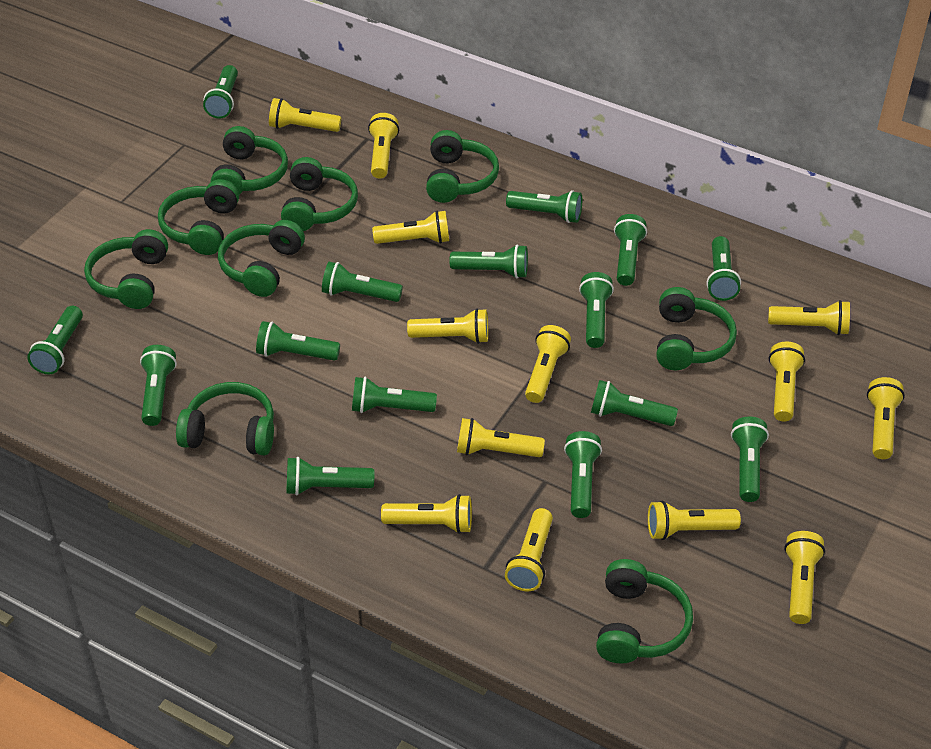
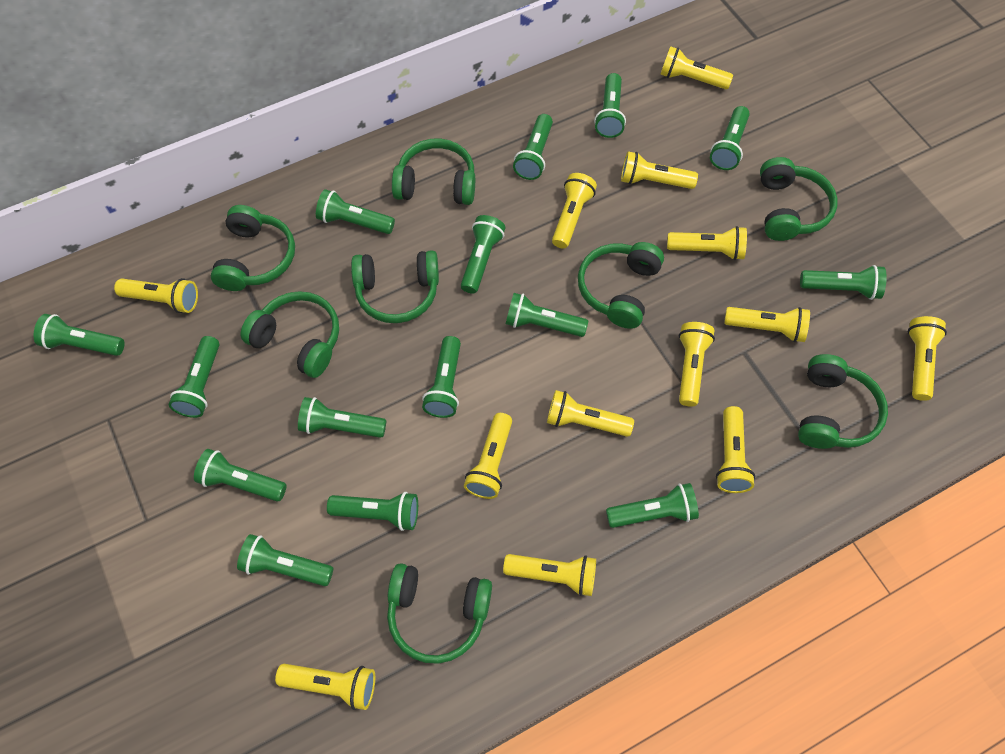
green headphones: 9 -> 8

